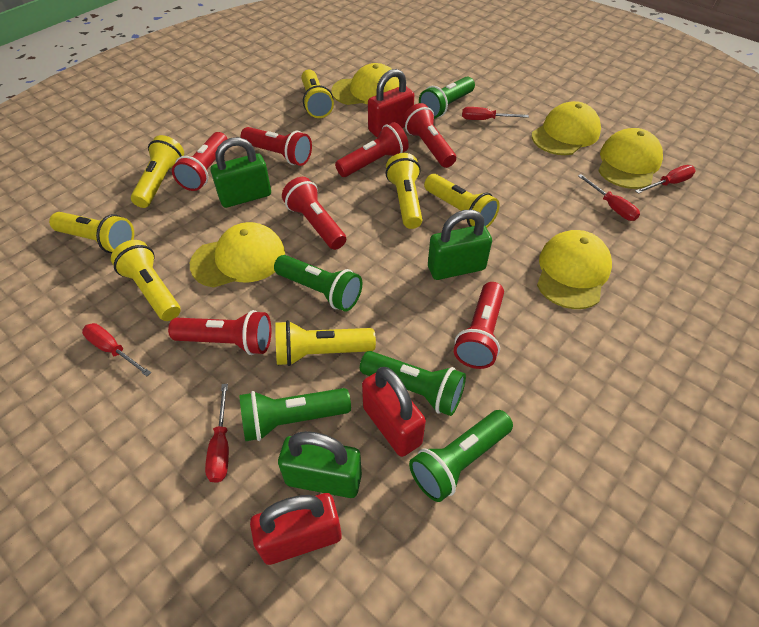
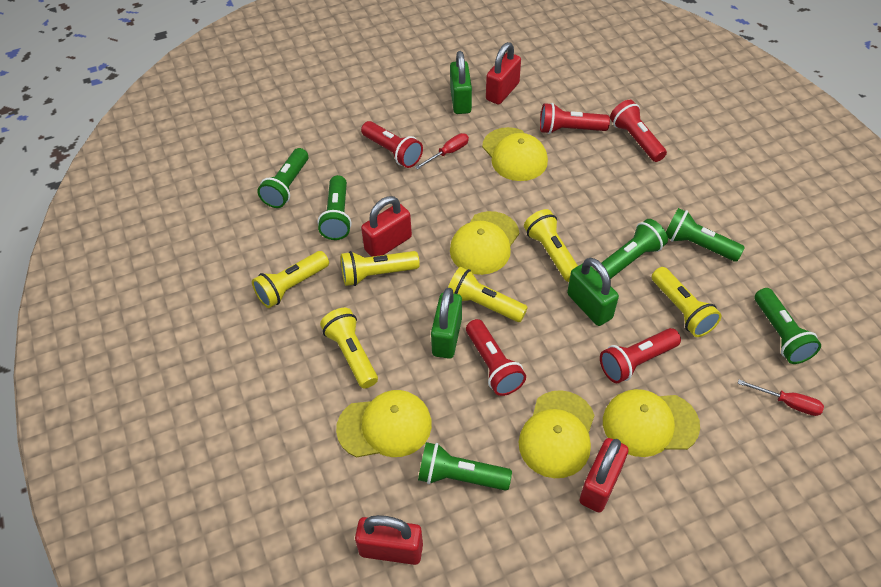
green flashlight: 5 -> 6
red flashlight: 7 -> 5
red padlock: 3 -> 4
red screwdriver: 5 -> 2
yellow flashlight: 7 -> 6

